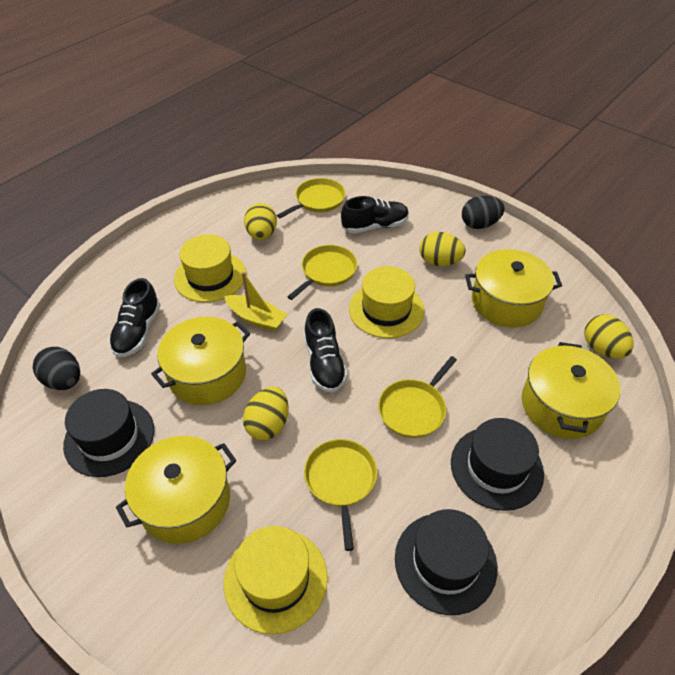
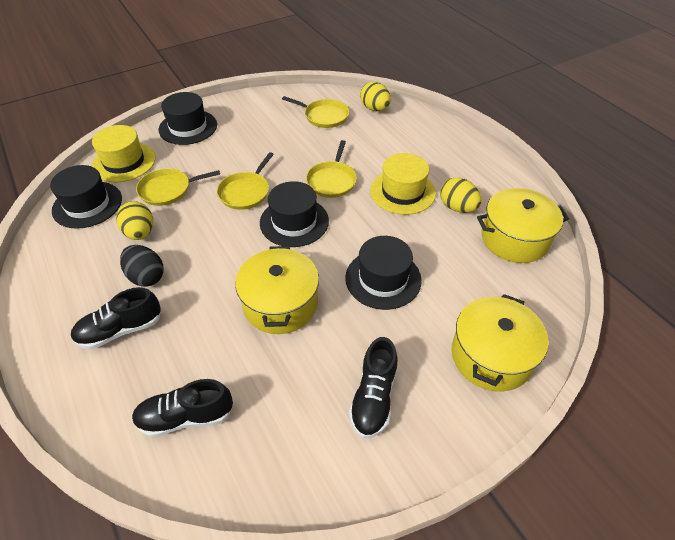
black egg: 2 -> 1
black hat: 3 -> 4
yellow boat: 1 -> 0
yellow egg: 4 -> 3
yellow hat: 3 -> 2
yellow pot: 4 -> 3

